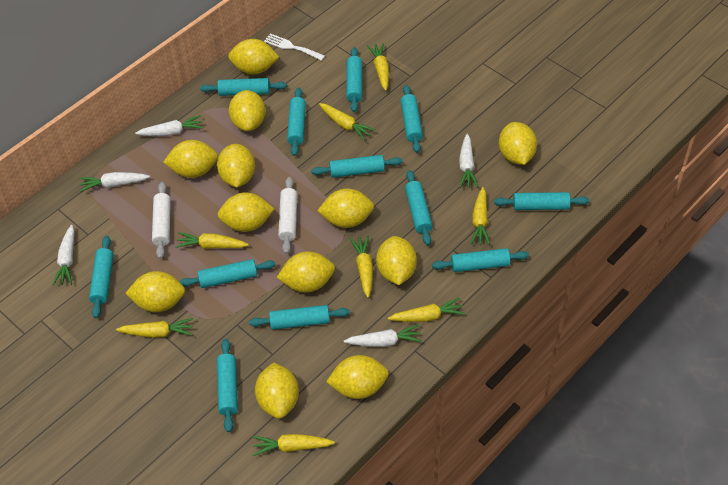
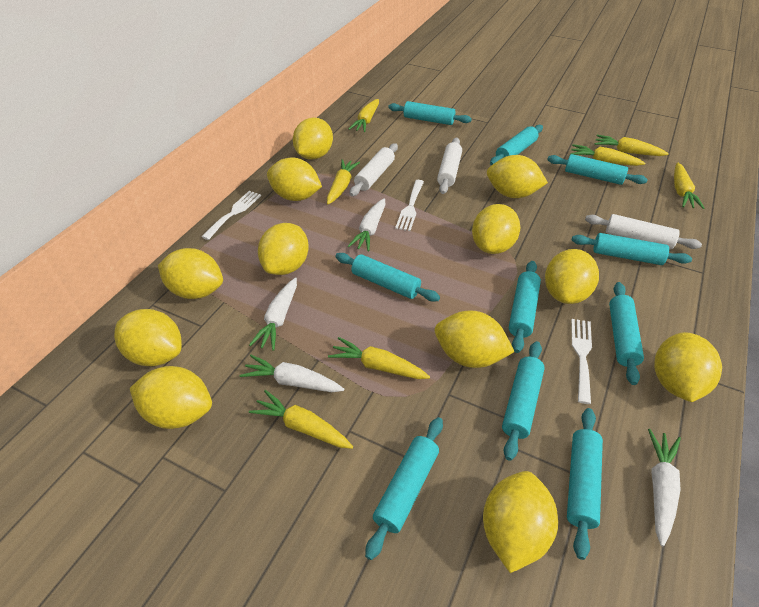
turquoise rolling pin: 12 -> 10
white carrot: 5 -> 4
white fork: 1 -> 3
white rolling pin: 2 -> 3
yellow carrot: 8 -> 7

